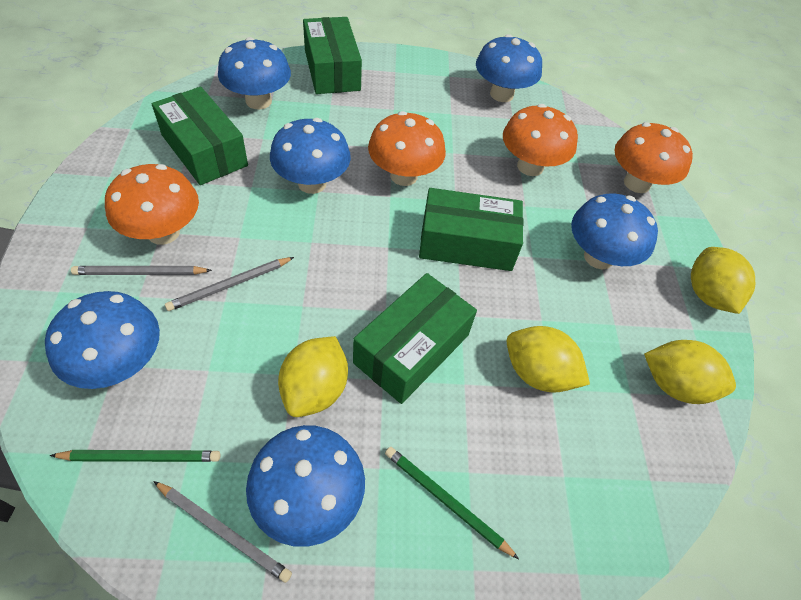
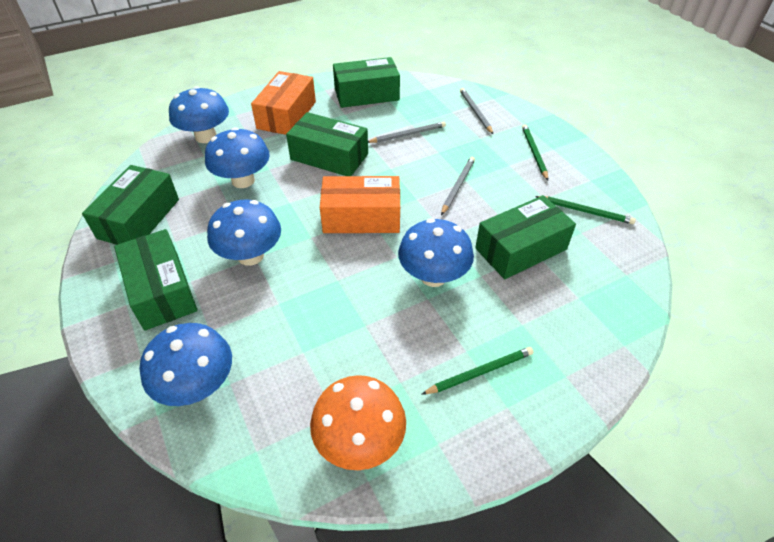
blue mushroom: 6 -> 5
green box: 4 -> 5
green pencil: 2 -> 3
orange box: 0 -> 2
orange mushroom: 4 -> 1
yellow lemon: 4 -> 0

